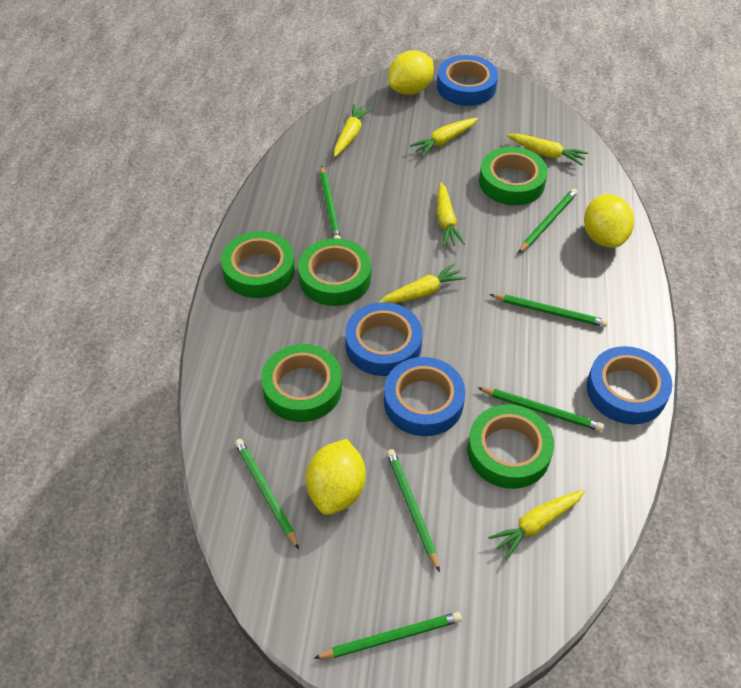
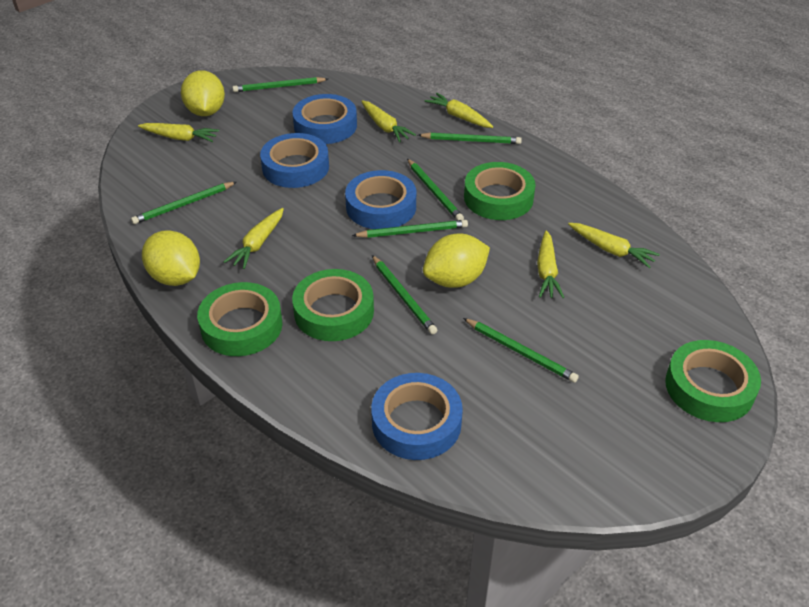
green tape: 5 -> 4

